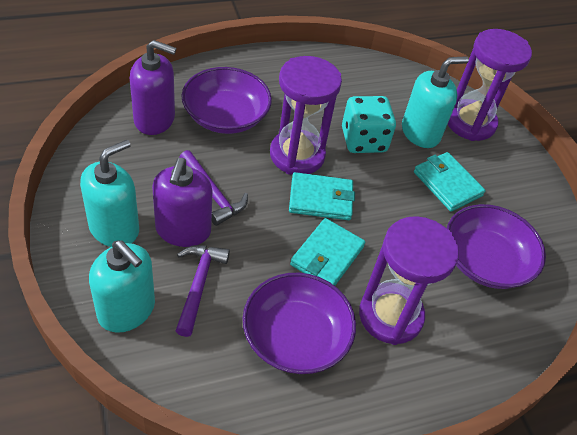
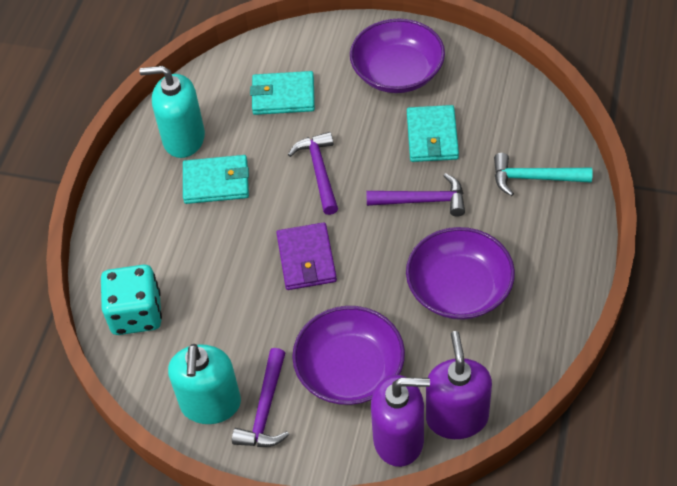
purple hammer: 2 -> 3
purple hourglass: 3 -> 0
purple wallet: 0 -> 1
turquoise hammer: 0 -> 1
turquoise soap dispenser: 3 -> 2

